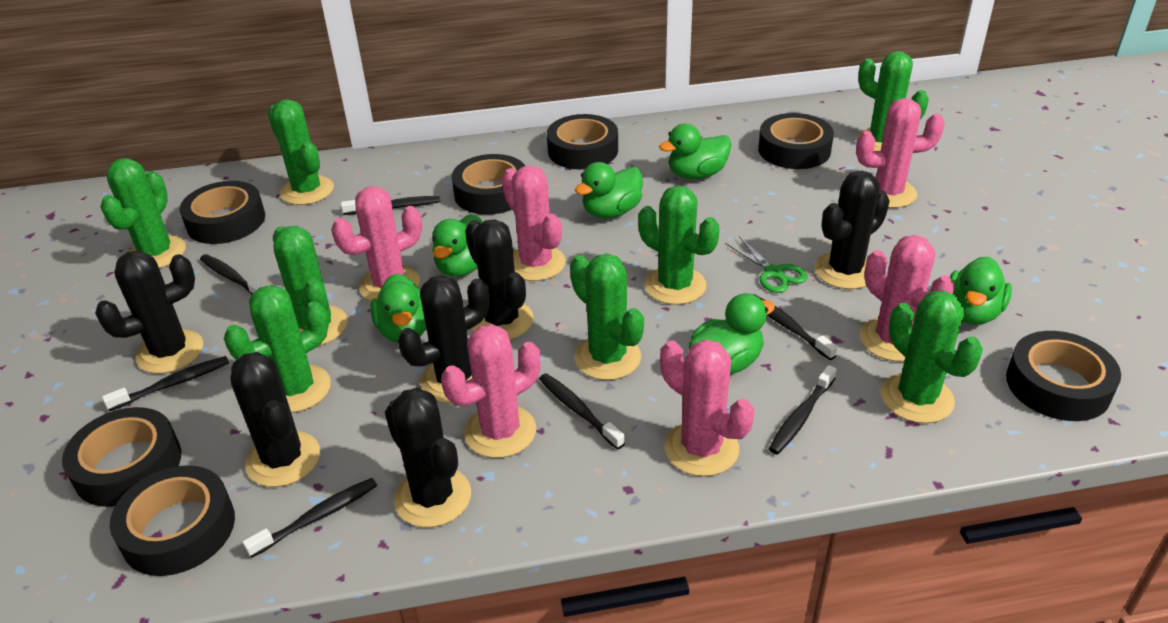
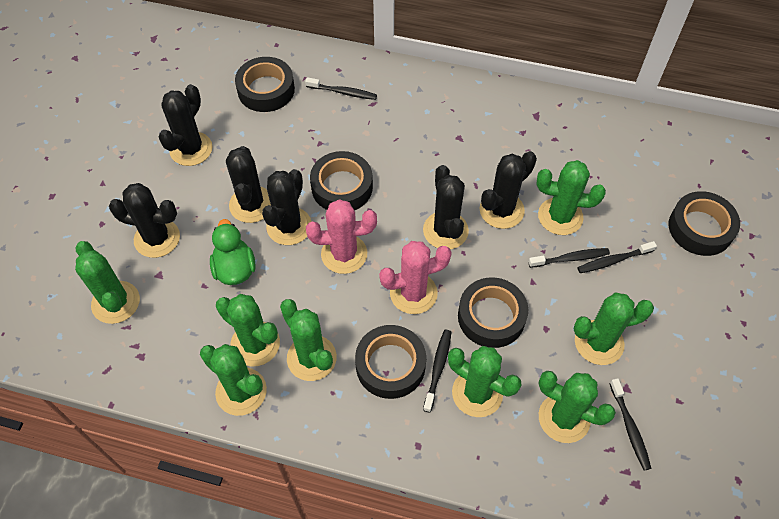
black tape: 7 -> 5
black toothbrush: 7 -> 5
green duck: 6 -> 1
green scissors: 1 -> 0
pink cactus: 6 -> 2

